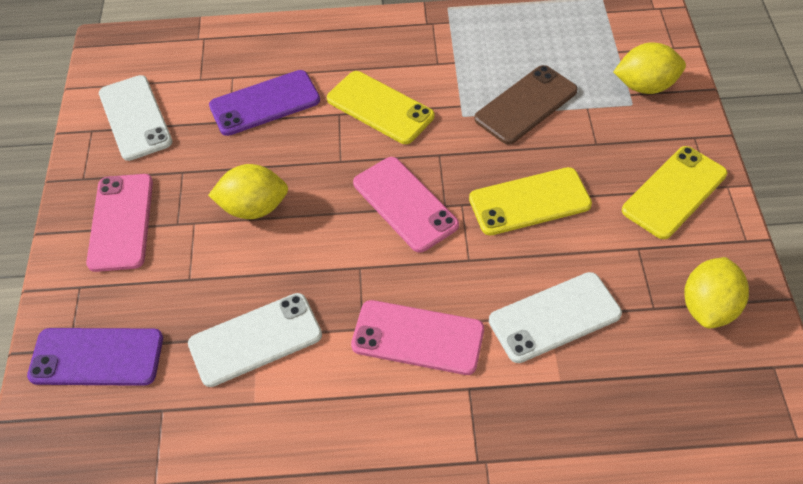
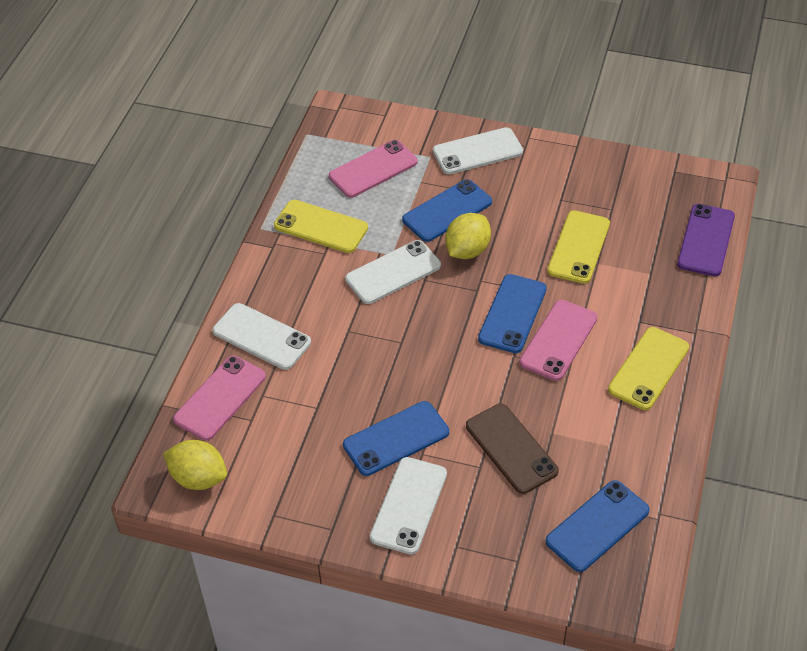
blue phone: 0 -> 4
purple phone: 2 -> 1
white phone: 3 -> 4
yellow lemon: 3 -> 2

